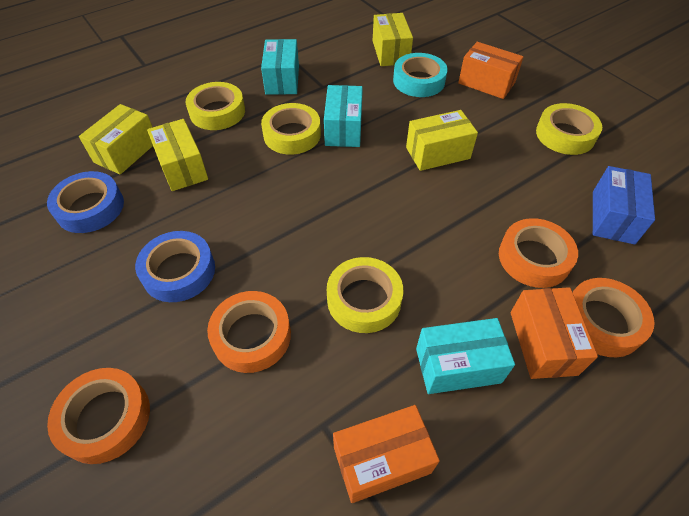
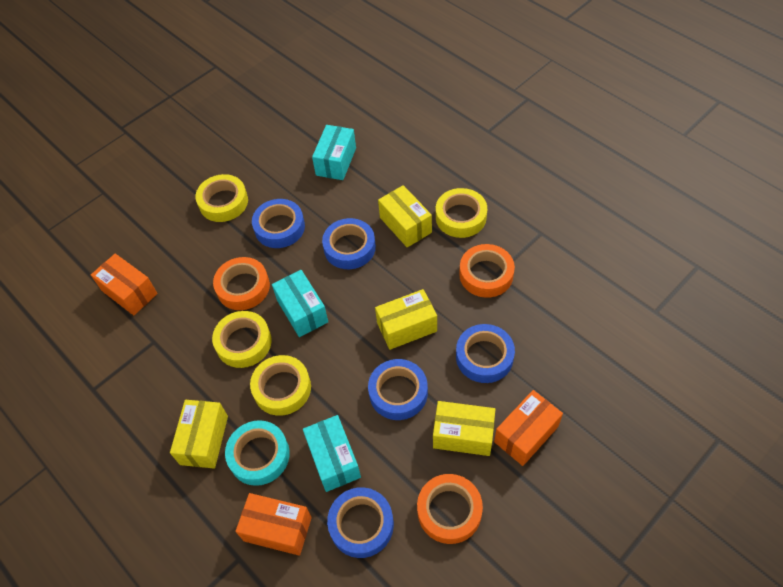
blue box: 1 -> 0
blue tape: 2 -> 5
orange tape: 4 -> 3

